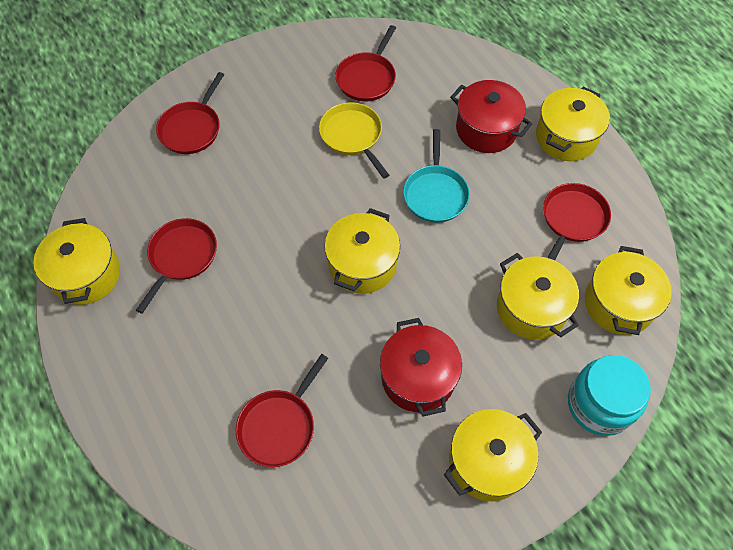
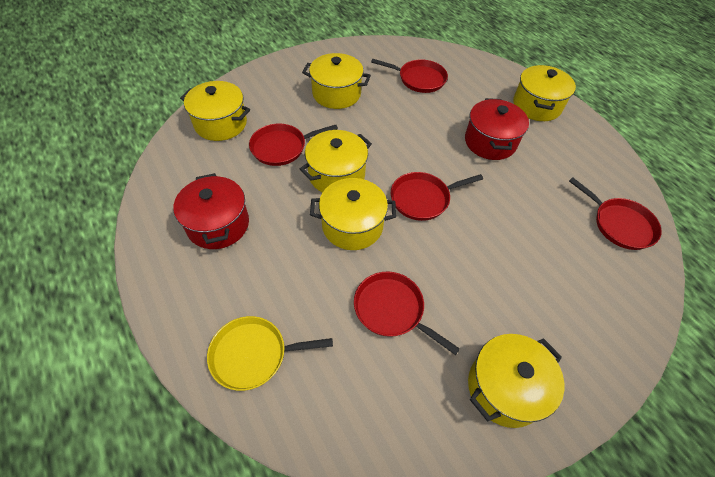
turquoise jar: 1 -> 0
turquoise pan: 1 -> 0

